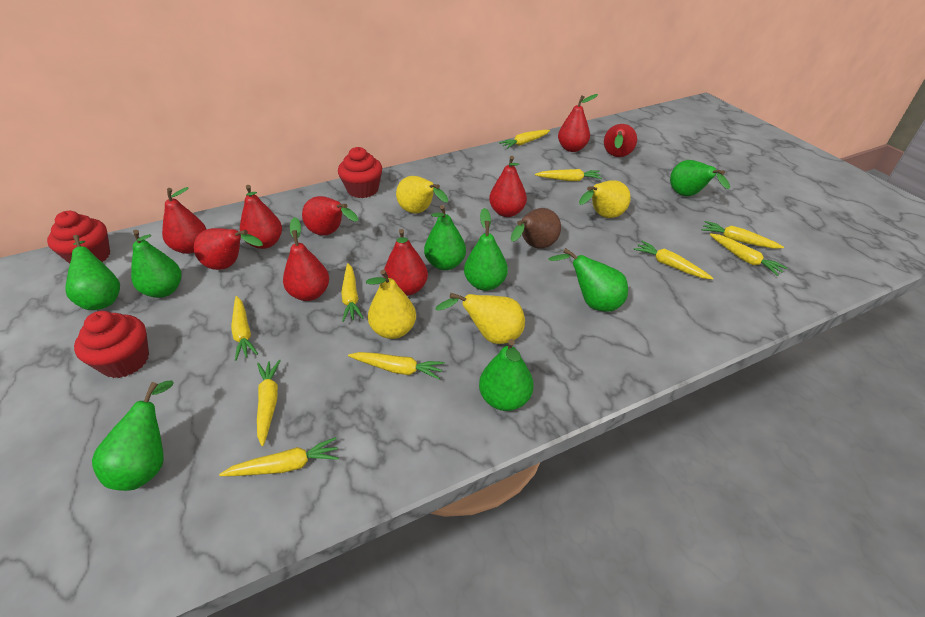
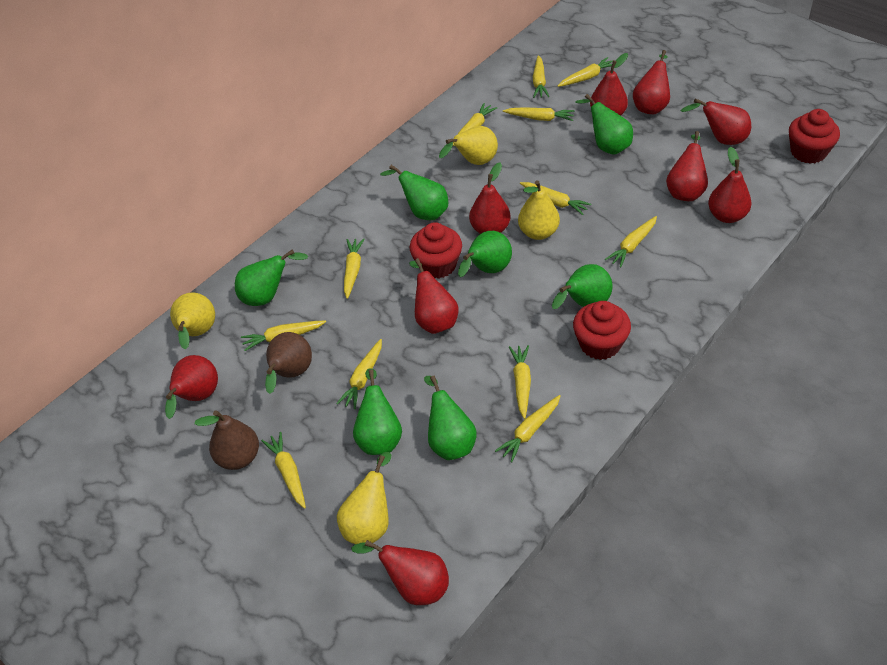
brown pear: 1 -> 2
green pear: 8 -> 7
yellow carrot: 10 -> 12

